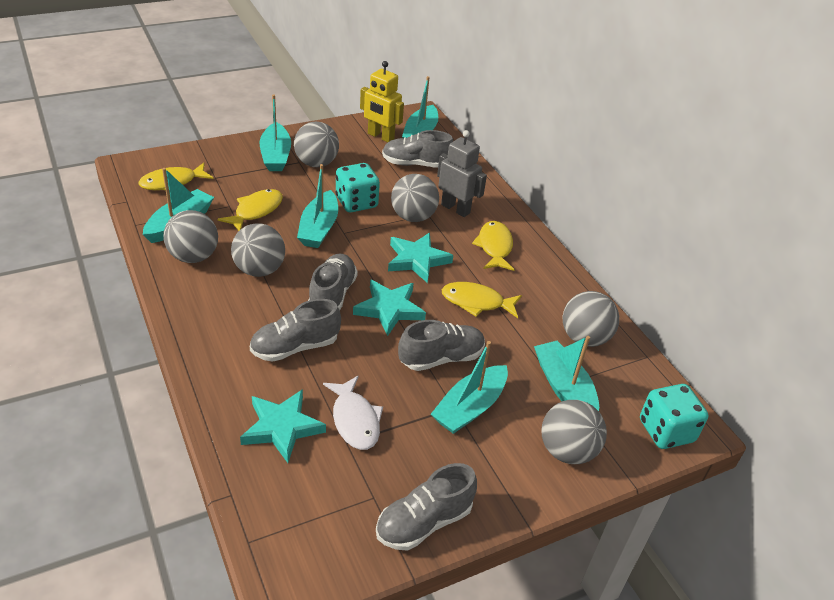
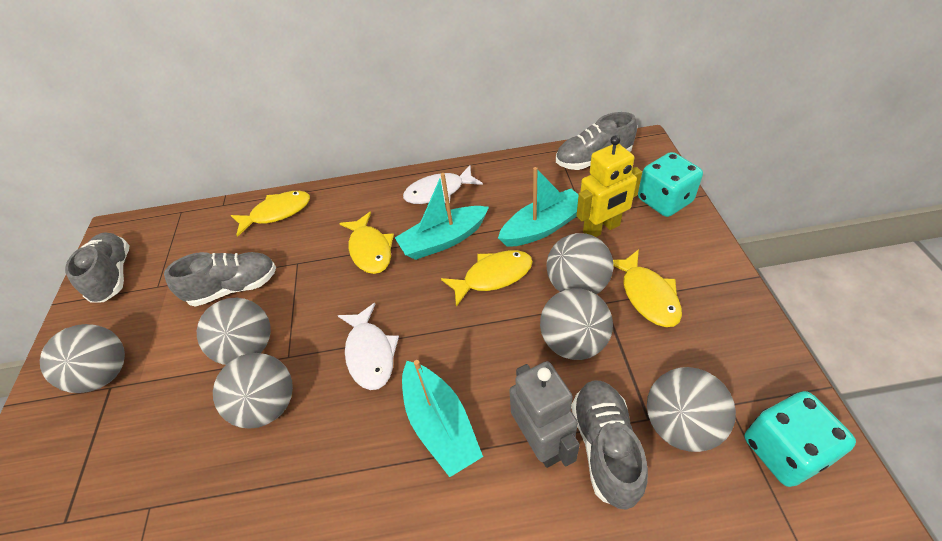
grey shoe: 5 -> 4
turquoise boat: 6 -> 3
turquoise star: 3 -> 0
white fish: 1 -> 2

